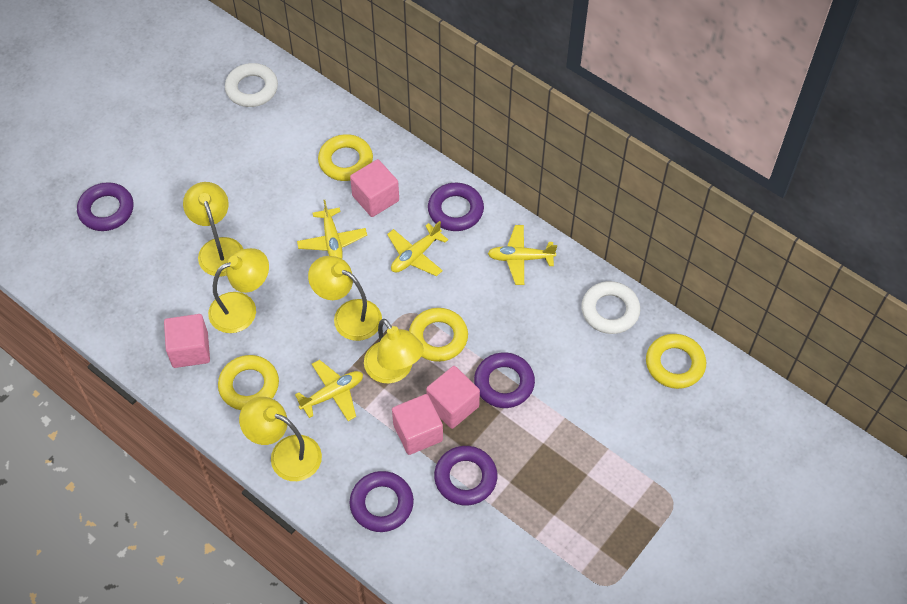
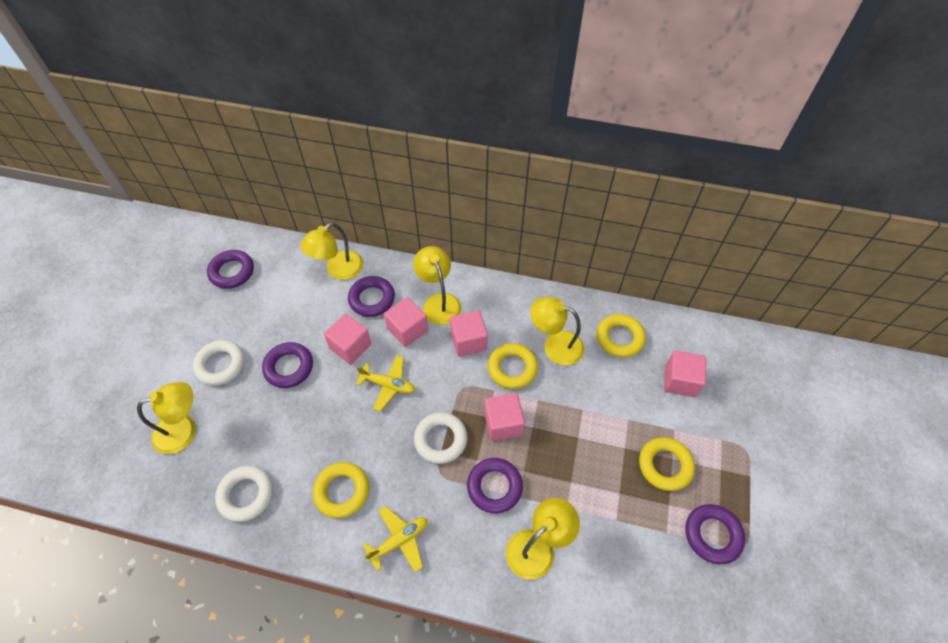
pink cube: 4 -> 5
white ring: 2 -> 3
yellow plane: 4 -> 2

